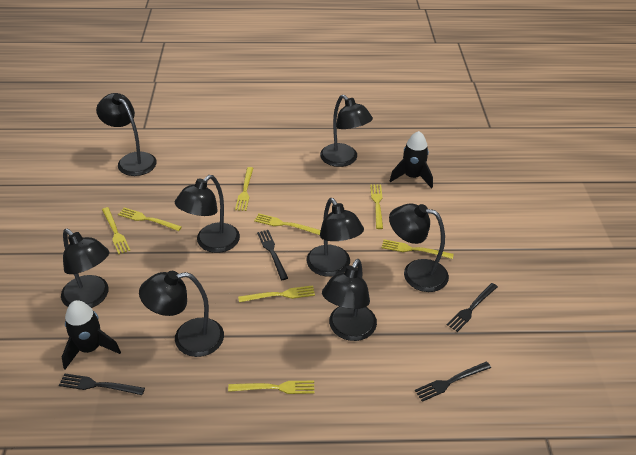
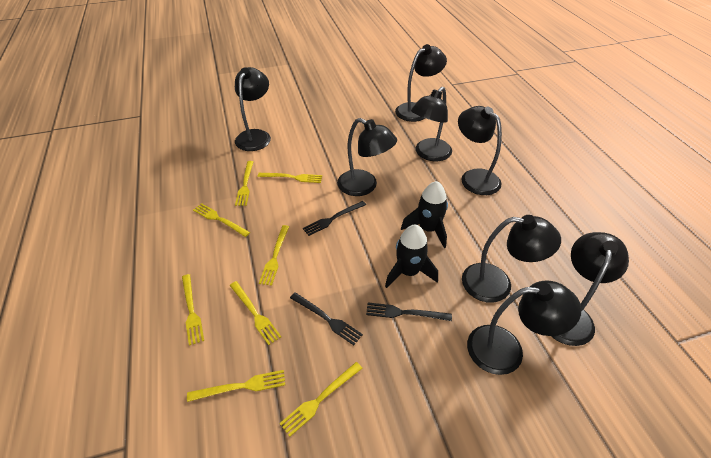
black fork: 4 -> 3

